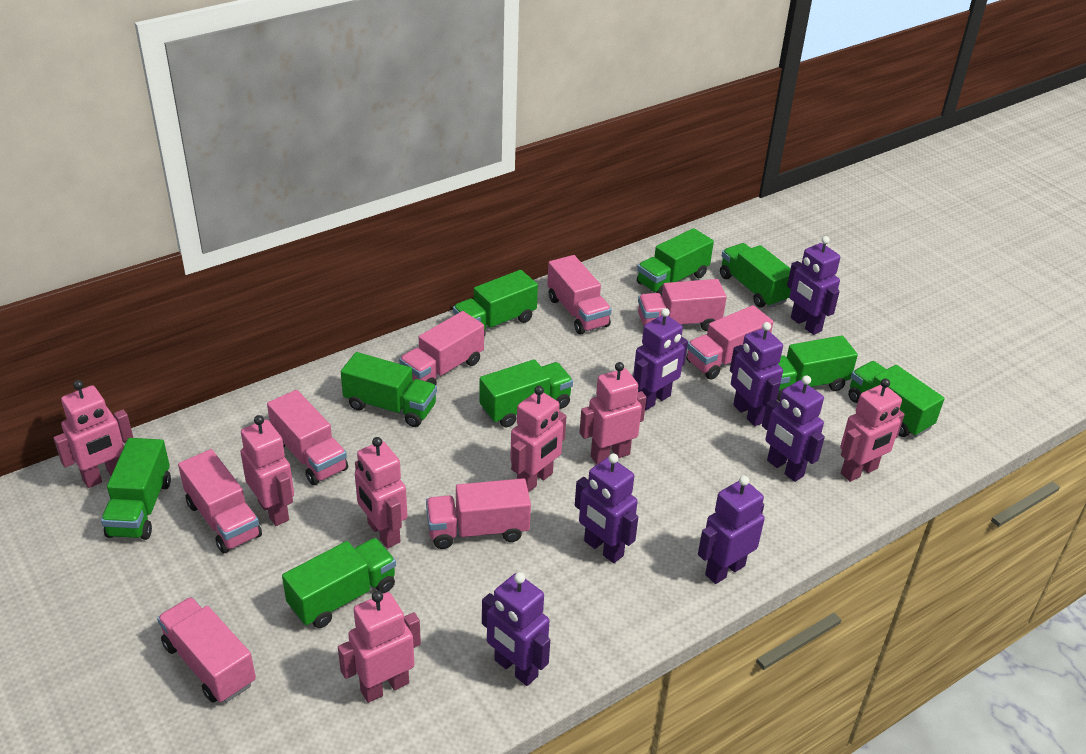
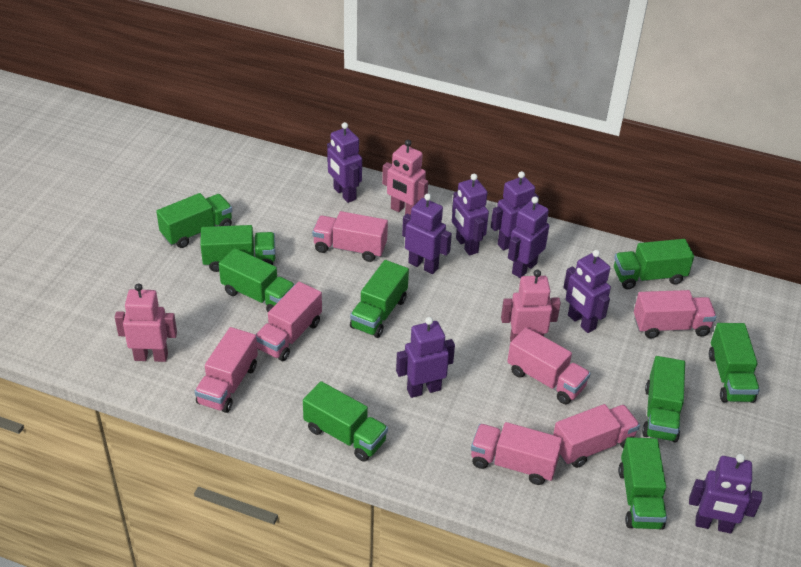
pink robot: 7 -> 3
pink truck: 8 -> 7
purple robot: 7 -> 8

